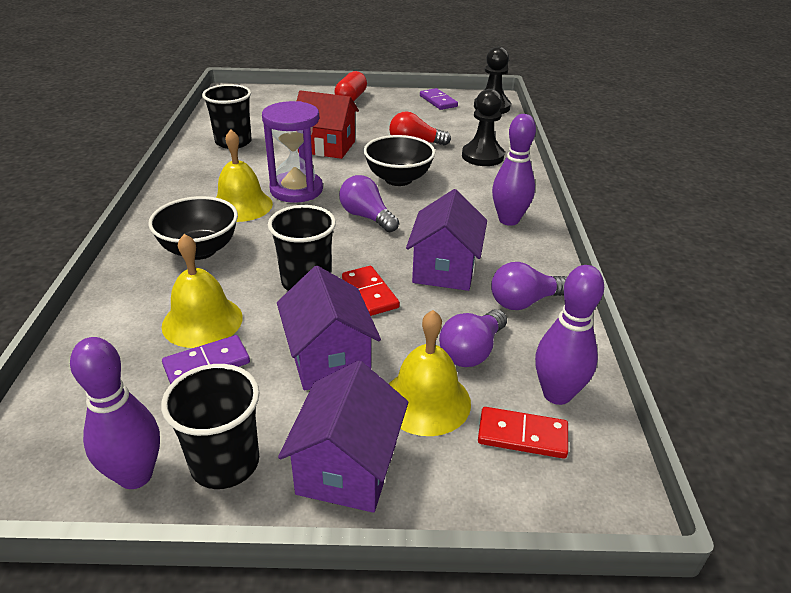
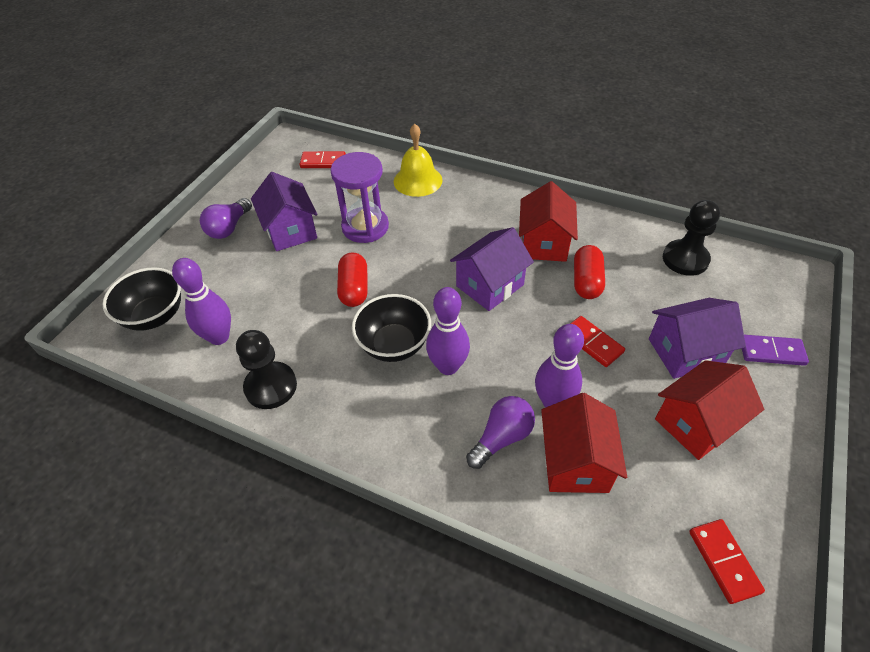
black cup: 3 -> 0
purple domino: 2 -> 1
purple light bulb: 3 -> 2
red capsule: 1 -> 2
red domino: 2 -> 3
red house: 1 -> 3
red light bulb: 1 -> 0
yellow bell: 3 -> 1

